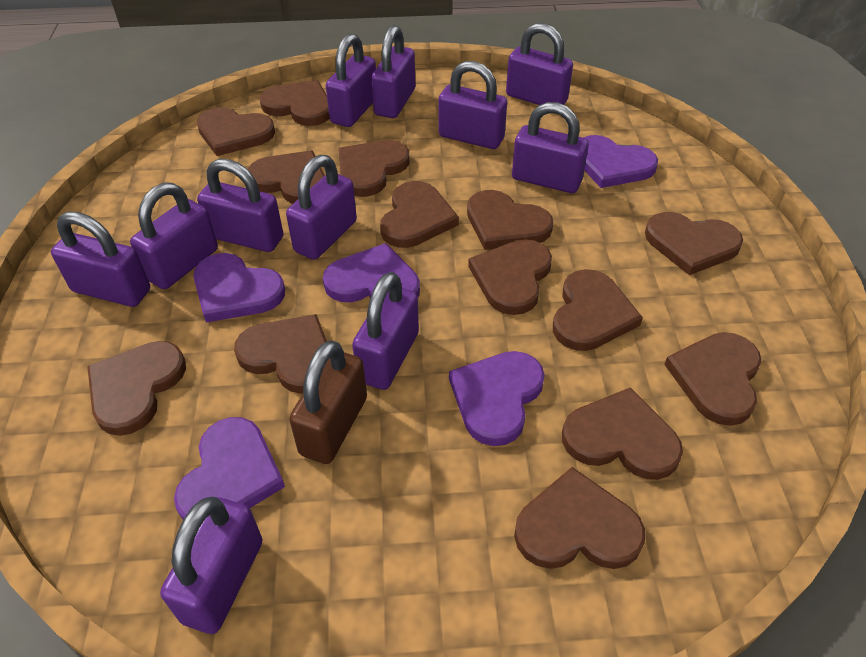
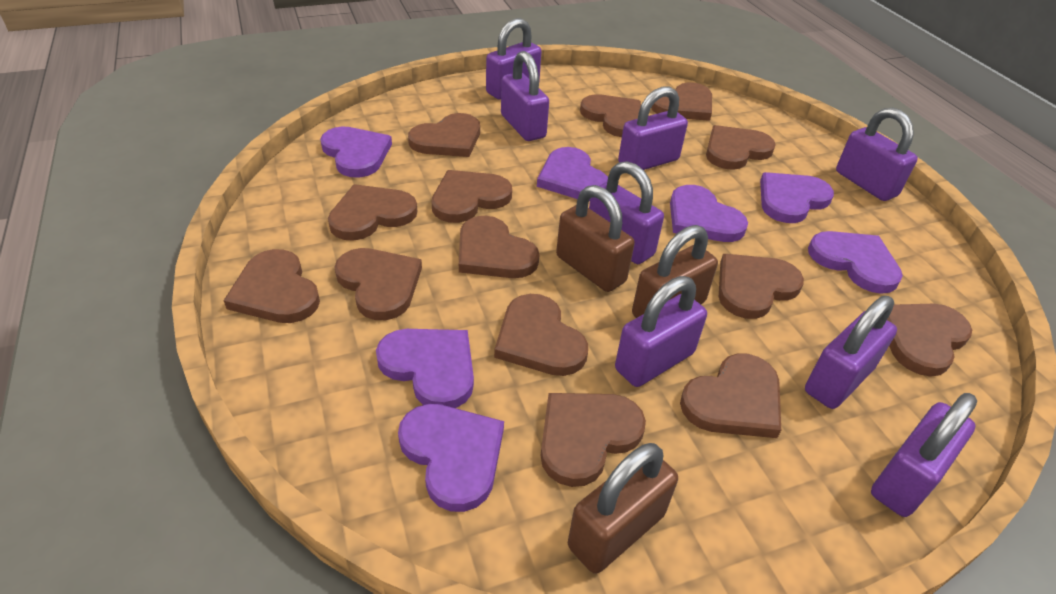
brown padlock: 1 -> 3
purple heart: 5 -> 7
purple padlock: 11 -> 8

